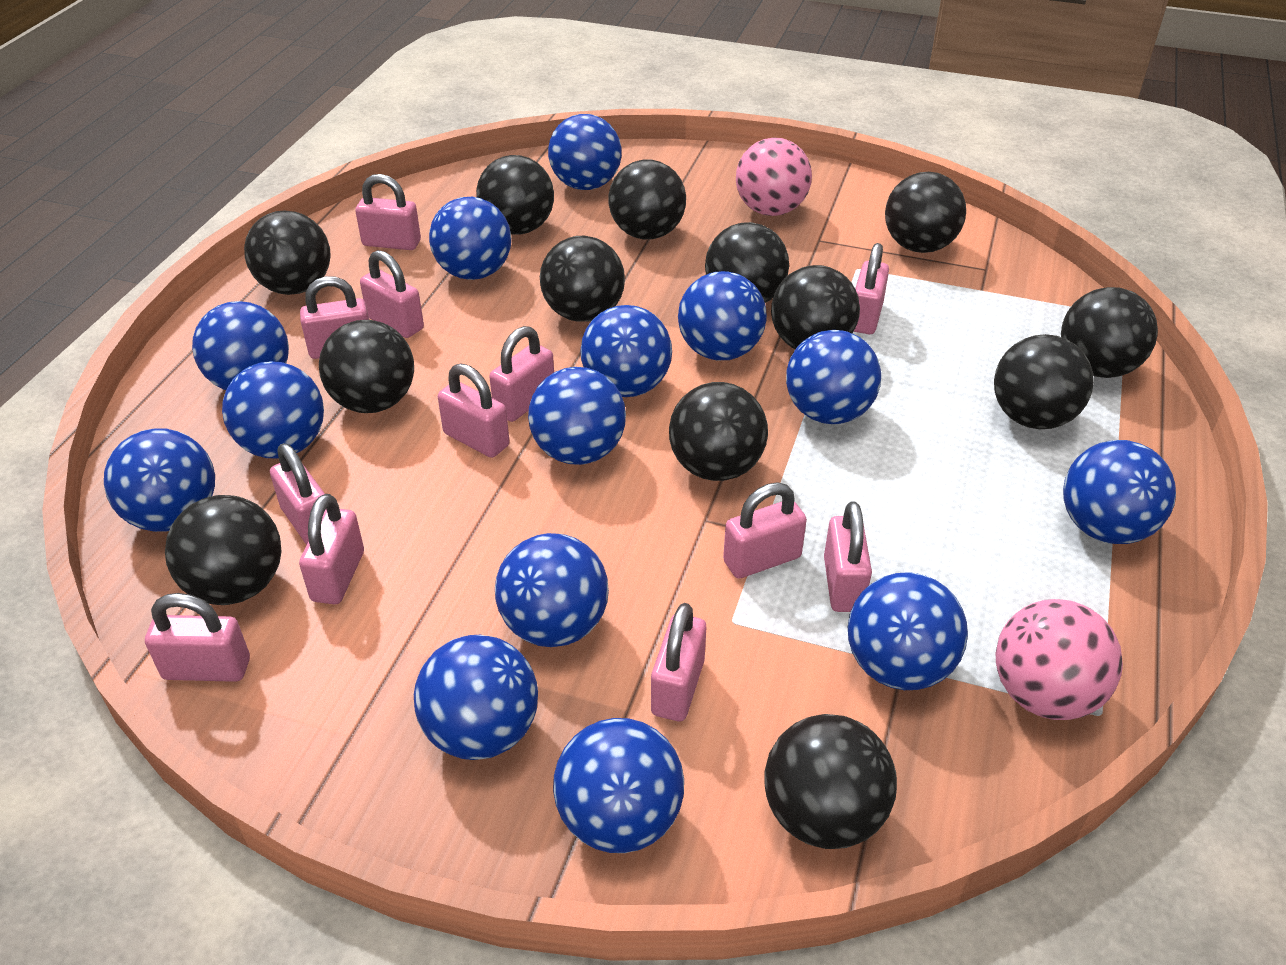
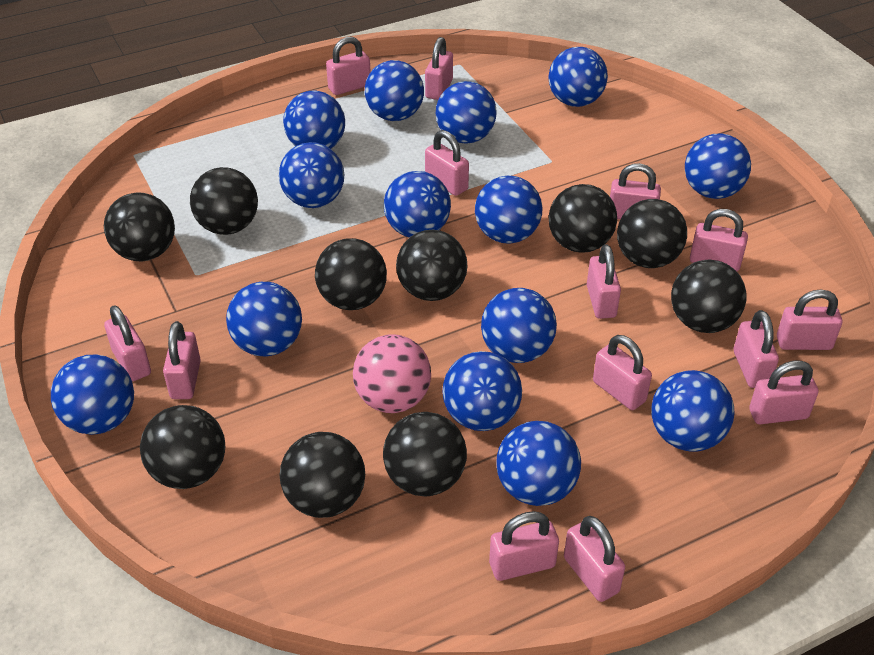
black ball: 13 -> 10
pink ball: 2 -> 1
pink padlock: 12 -> 14

